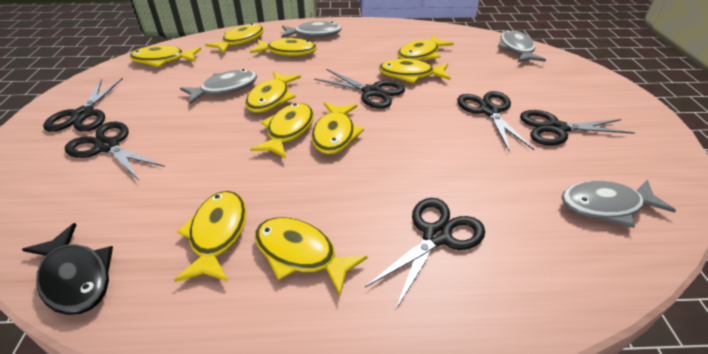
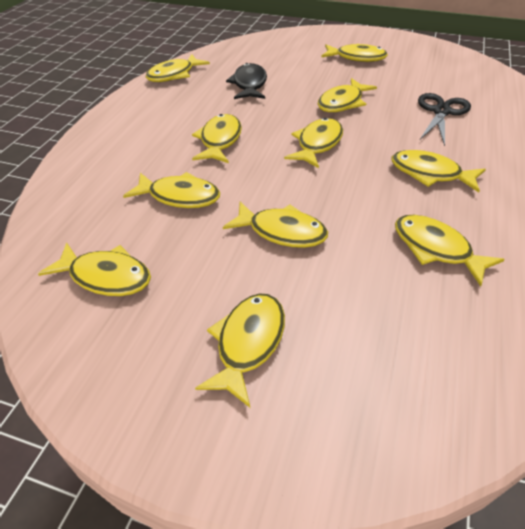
black scissors: 6 -> 1
grey fish: 4 -> 0
yellow fish: 10 -> 11

